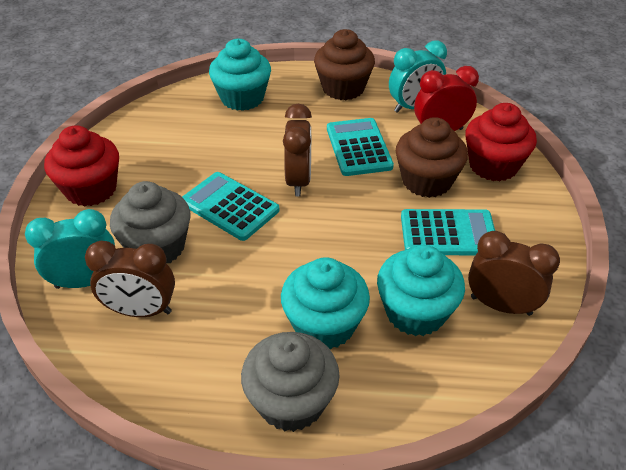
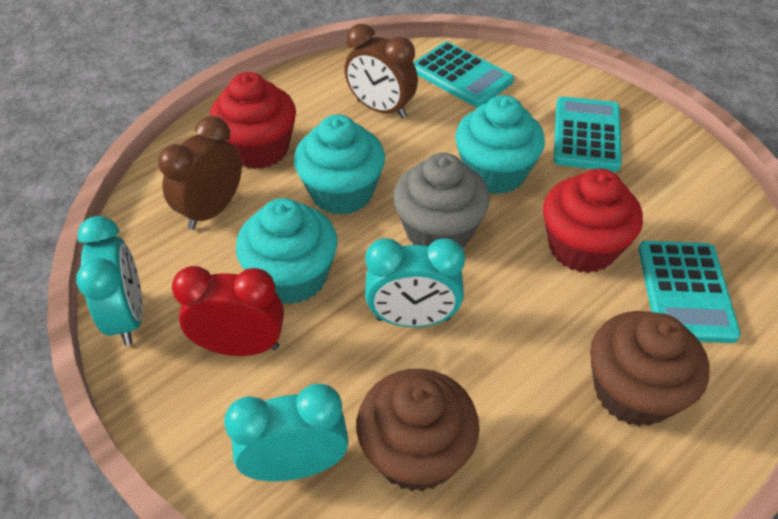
brown clock: 3 -> 2
grey cupcake: 2 -> 1
turquoise clock: 2 -> 3

